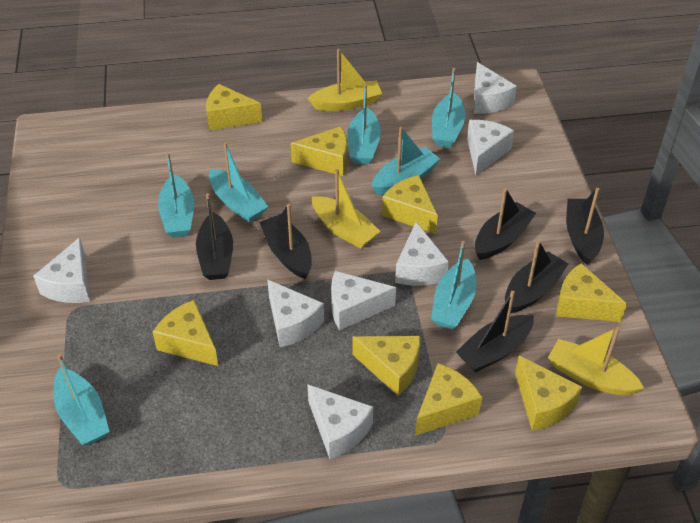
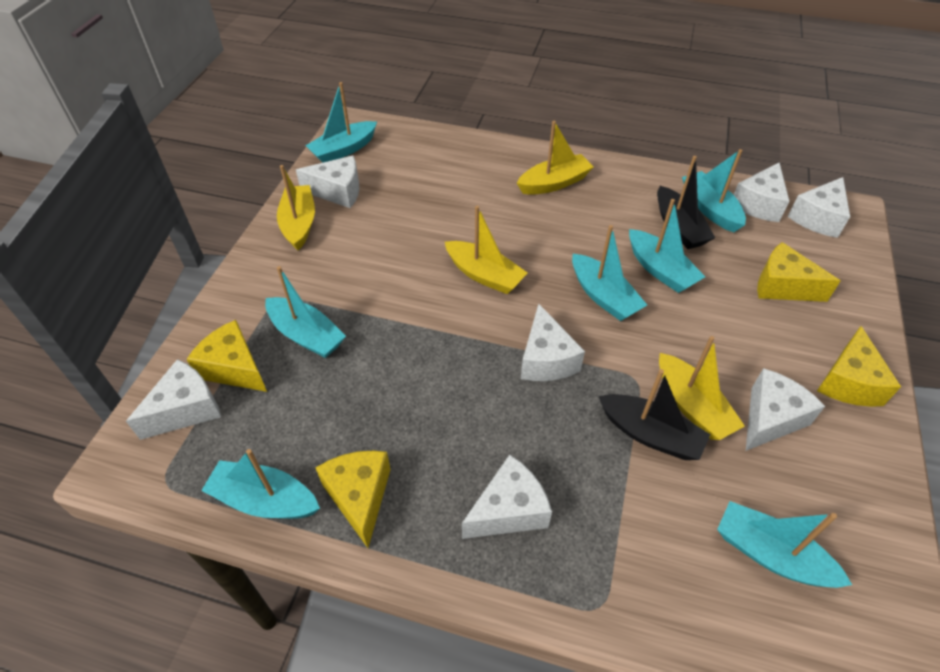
black boat: 6 -> 2
yellow boat: 3 -> 4
yellow cheese: 8 -> 4

